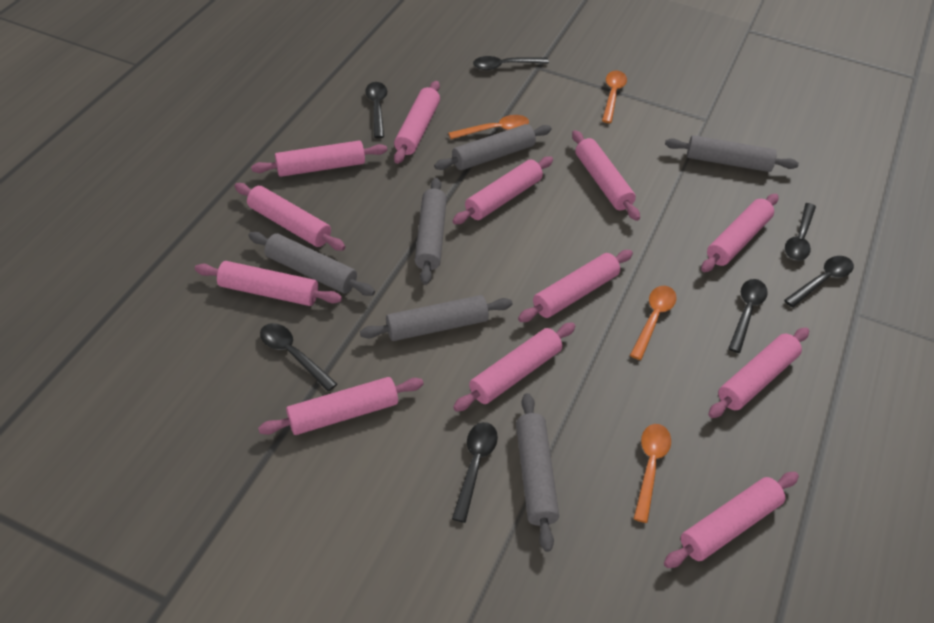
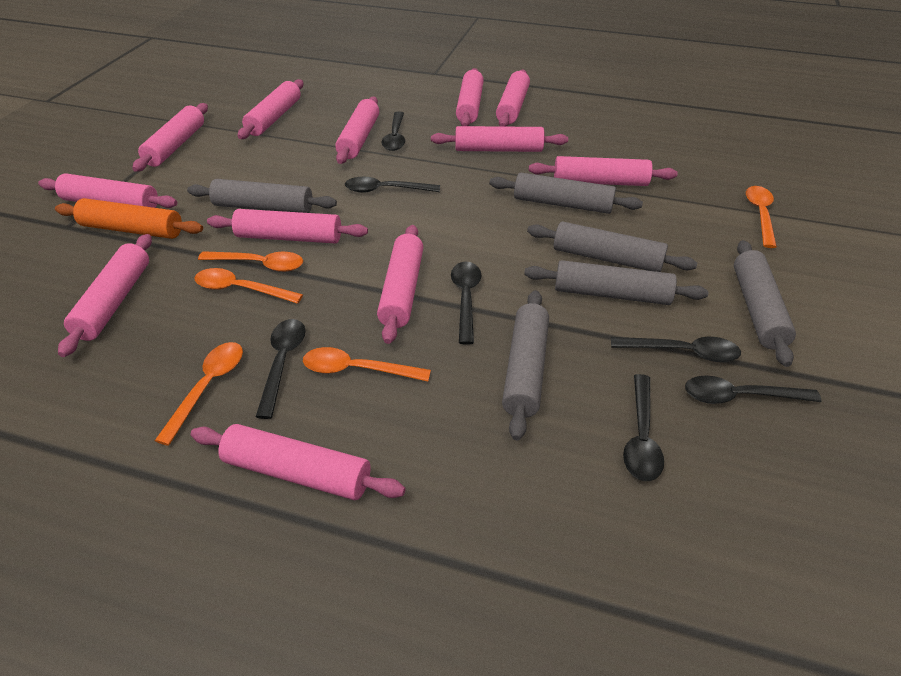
orange rolling pin: 0 -> 1
orange spoon: 4 -> 5

